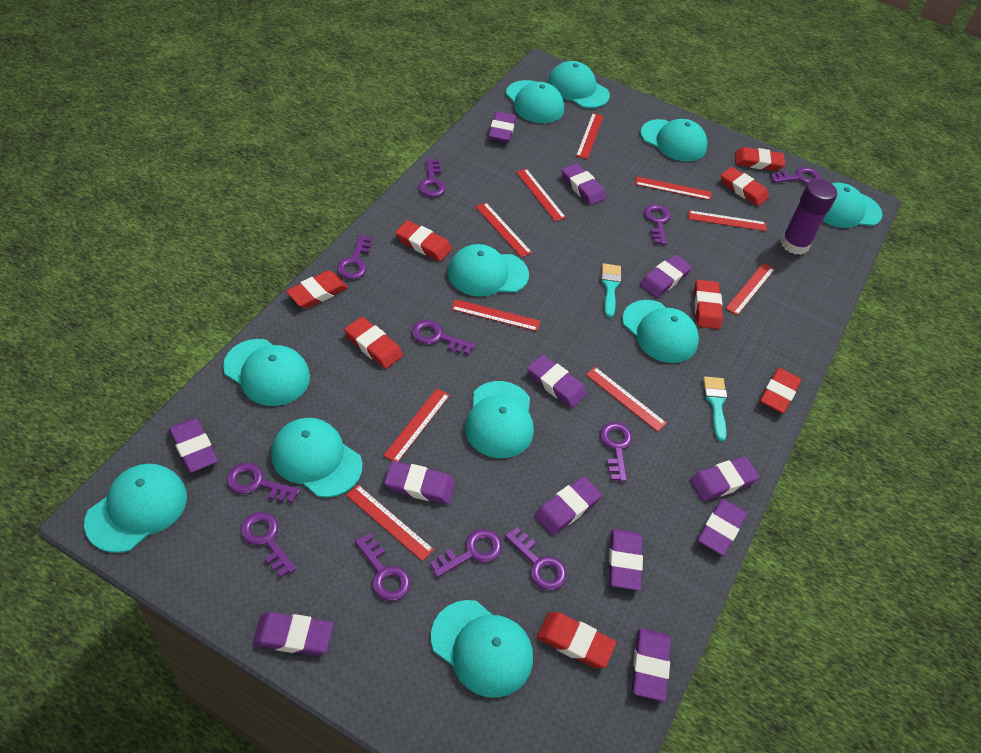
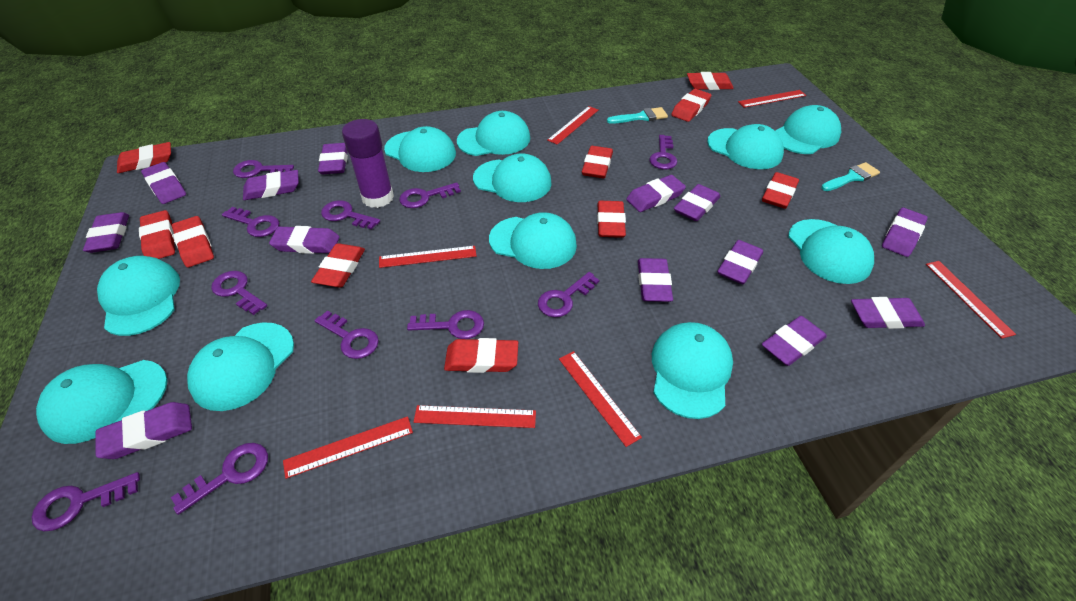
purple eraser: 12 -> 13
red eraser: 8 -> 10
red ruler: 10 -> 7

